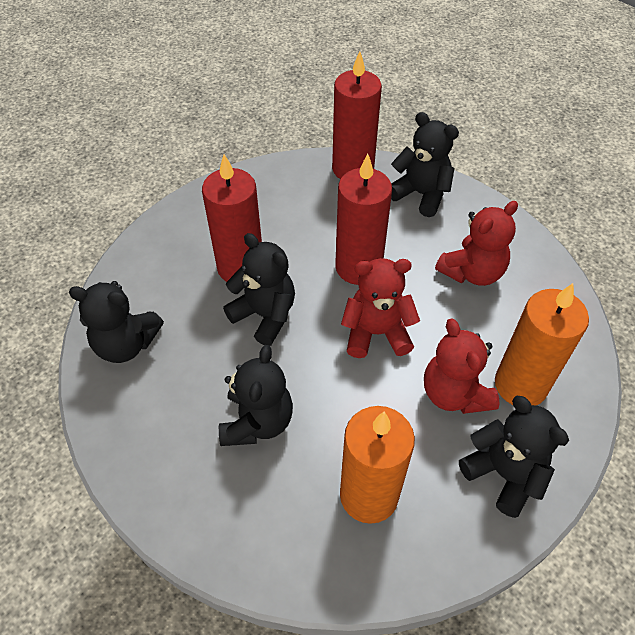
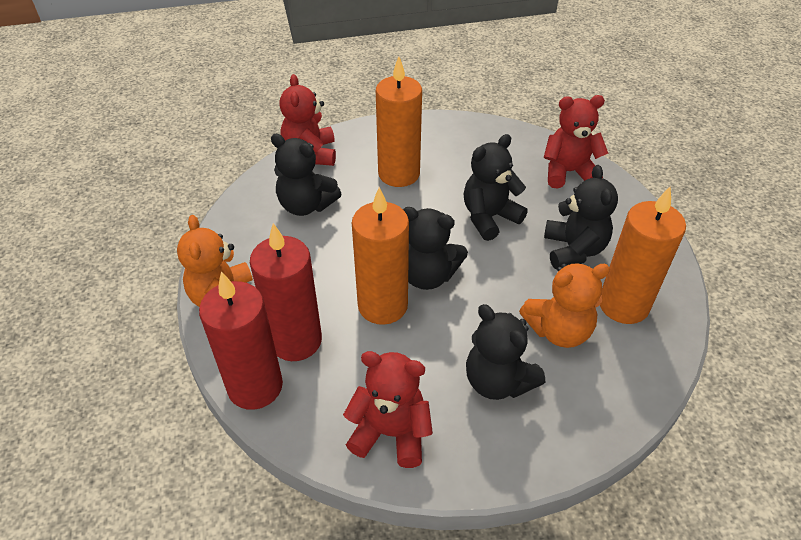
orange candle: 2 -> 3
orange teddy bear: 0 -> 2
red candle: 3 -> 2

